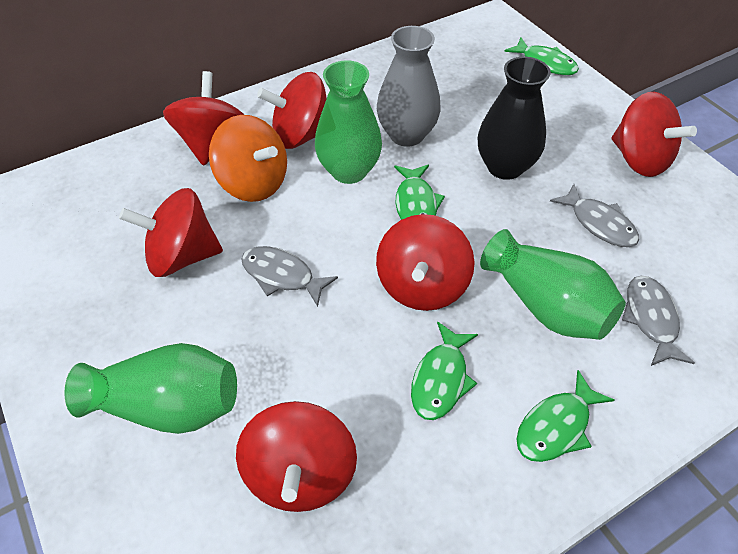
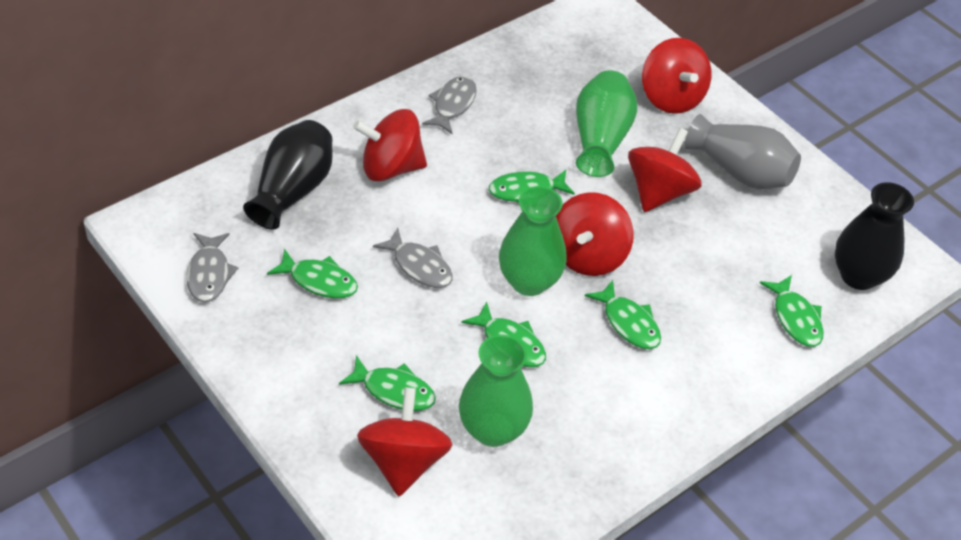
black vase: 1 -> 2
green fish: 4 -> 6
orange spinning top: 1 -> 0
red spinning top: 6 -> 5

